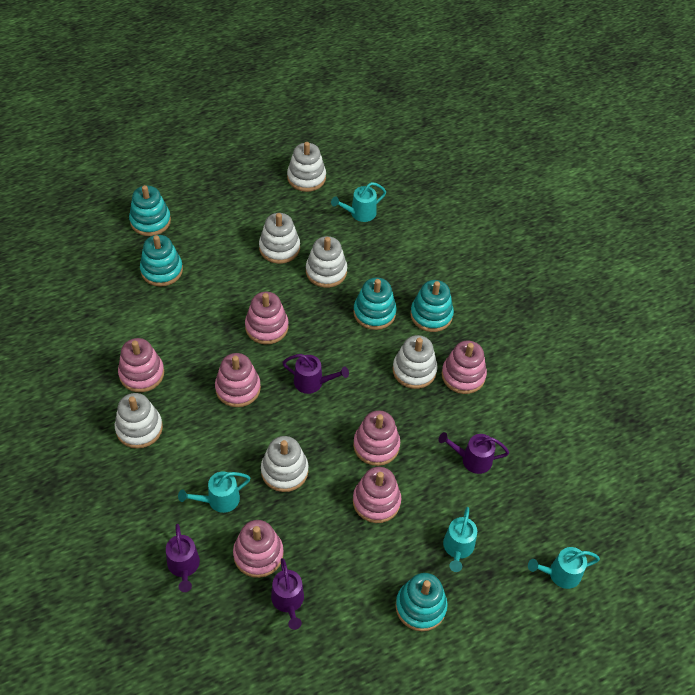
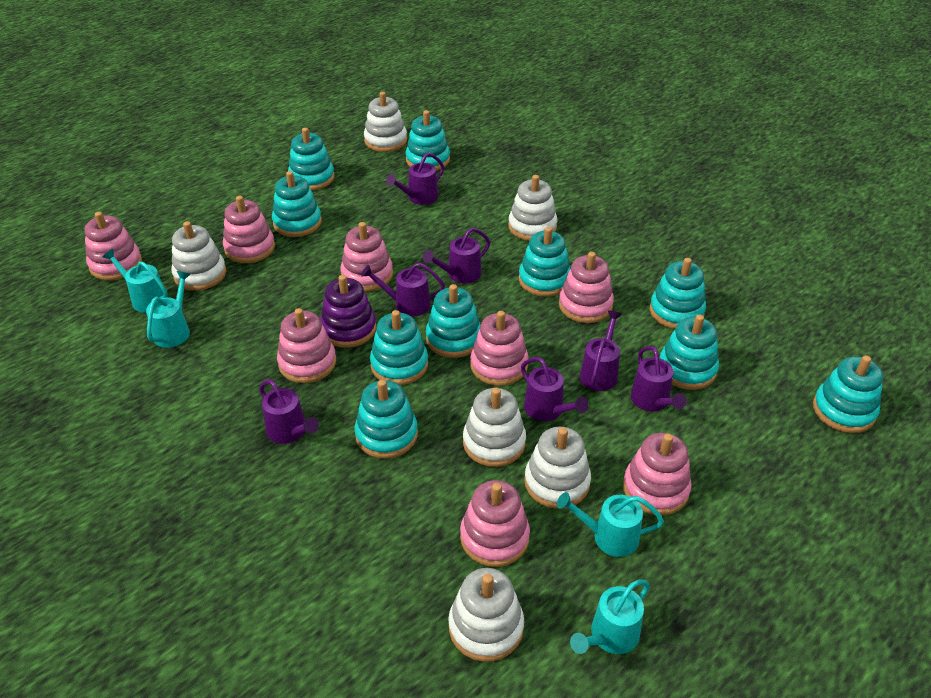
pink stacking toy: 7 -> 8
purple stacking toy: 0 -> 1
purple watering can: 4 -> 7
turquoise stacking toy: 5 -> 10

